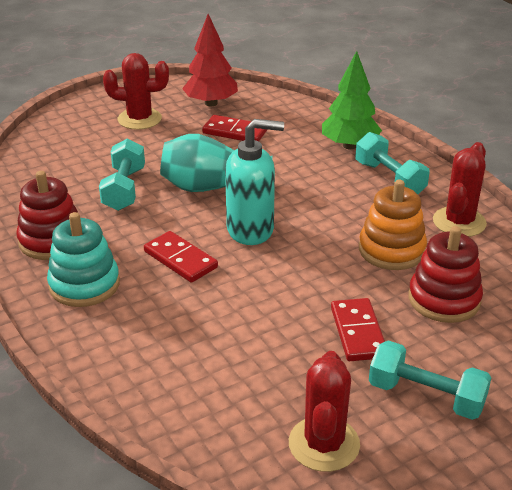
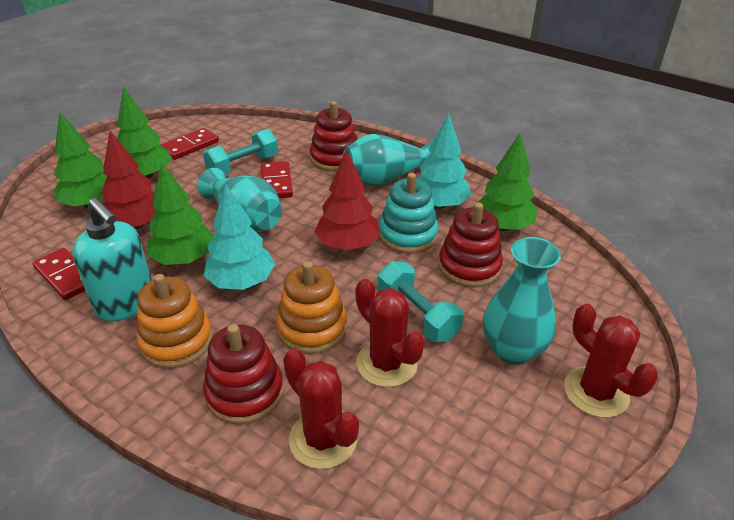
green tree: 1 -> 4
orange stacking toy: 1 -> 2
red stacking toy: 2 -> 3
red tree: 1 -> 2
turquoise dumbbell: 3 -> 2
turquoise tree: 0 -> 2
turquoise vase: 1 -> 3

